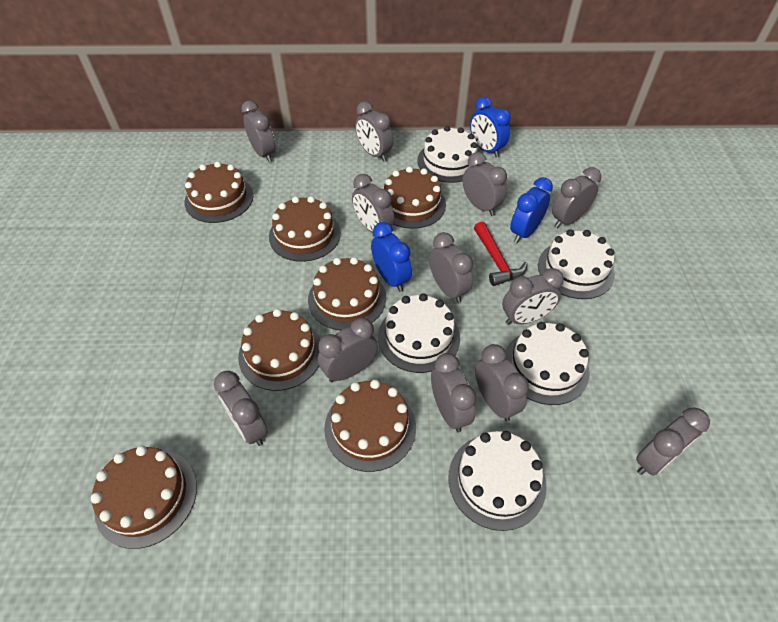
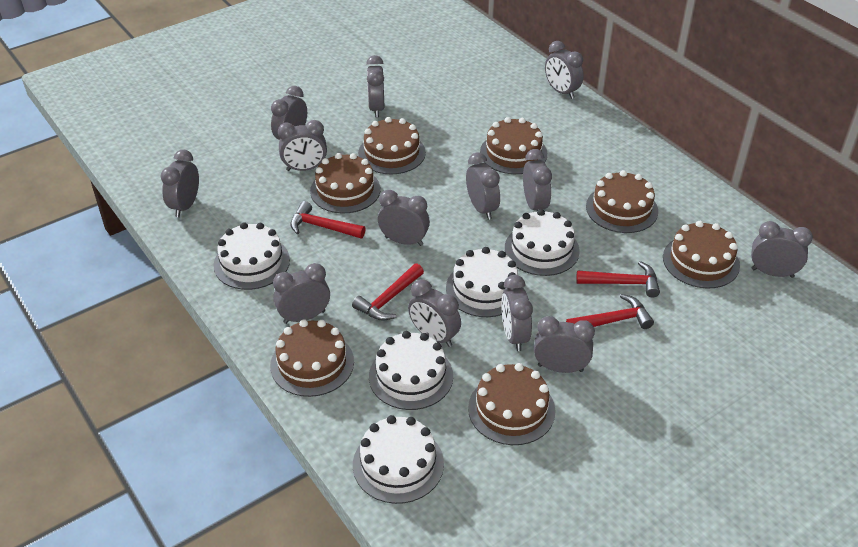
blue clock: 3 -> 0
grey clock: 12 -> 13
red hammer: 1 -> 4

